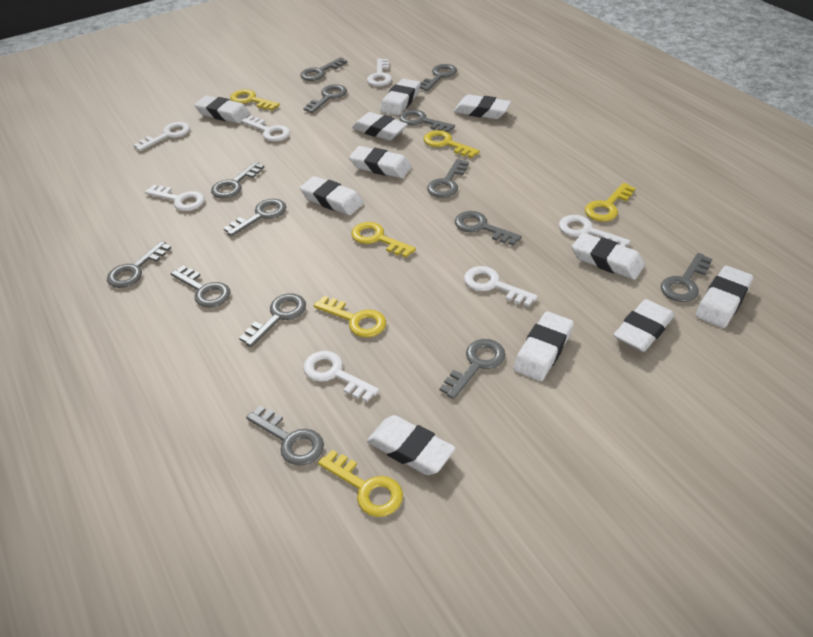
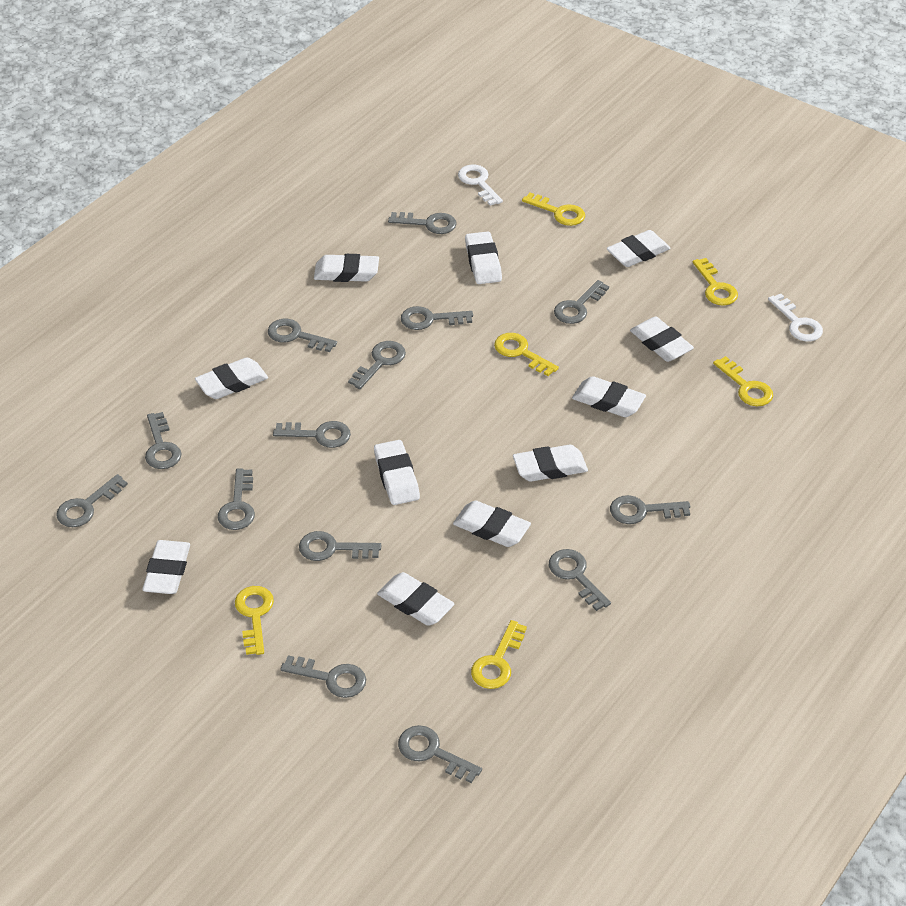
white key: 7 -> 2

